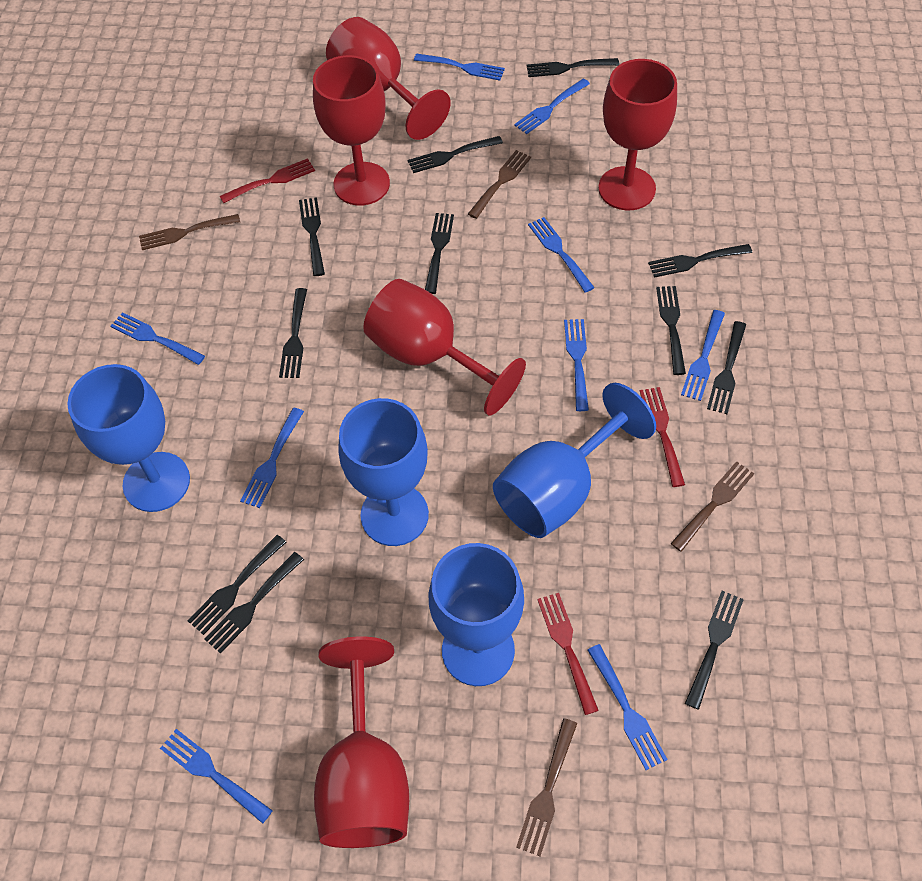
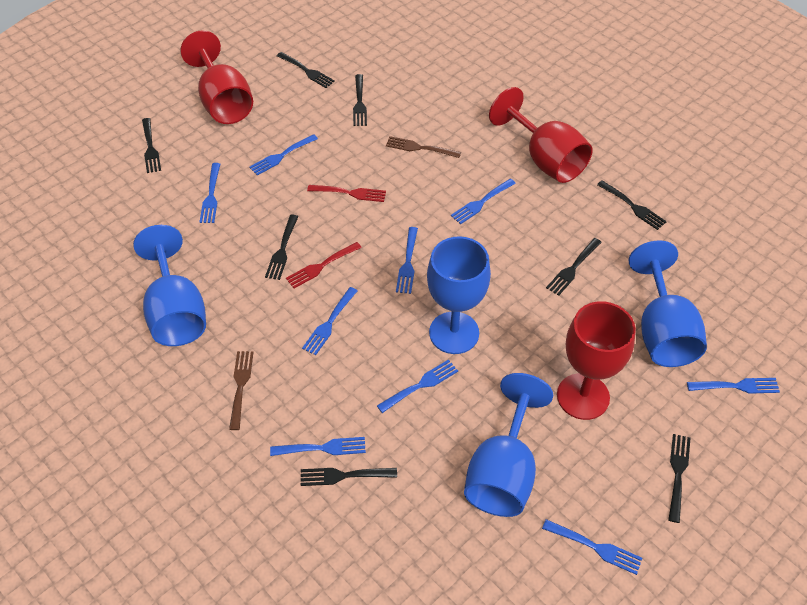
black fork: 11 -> 8
brown fork: 4 -> 2
red fork: 3 -> 2
red goblet: 5 -> 3

